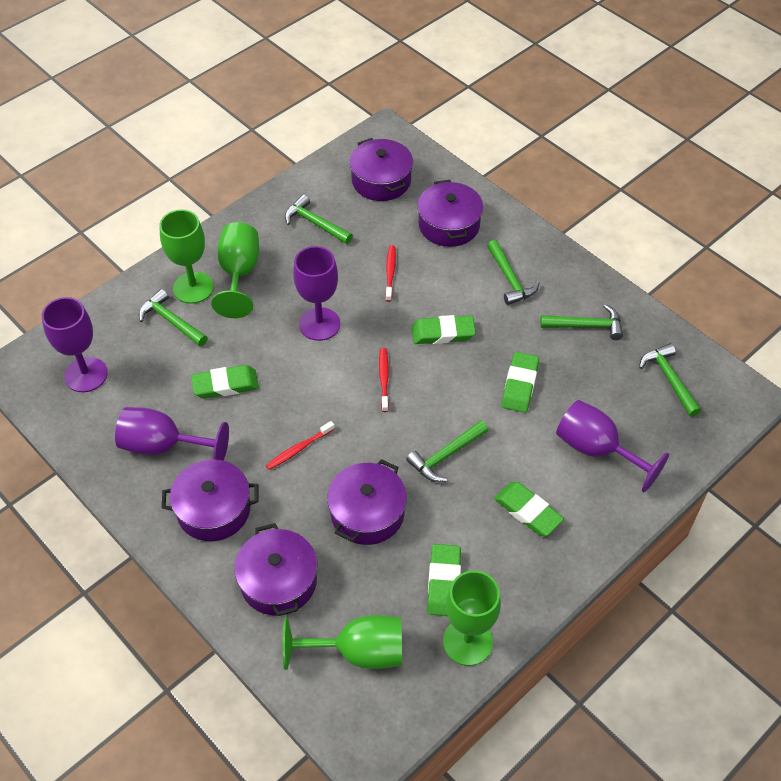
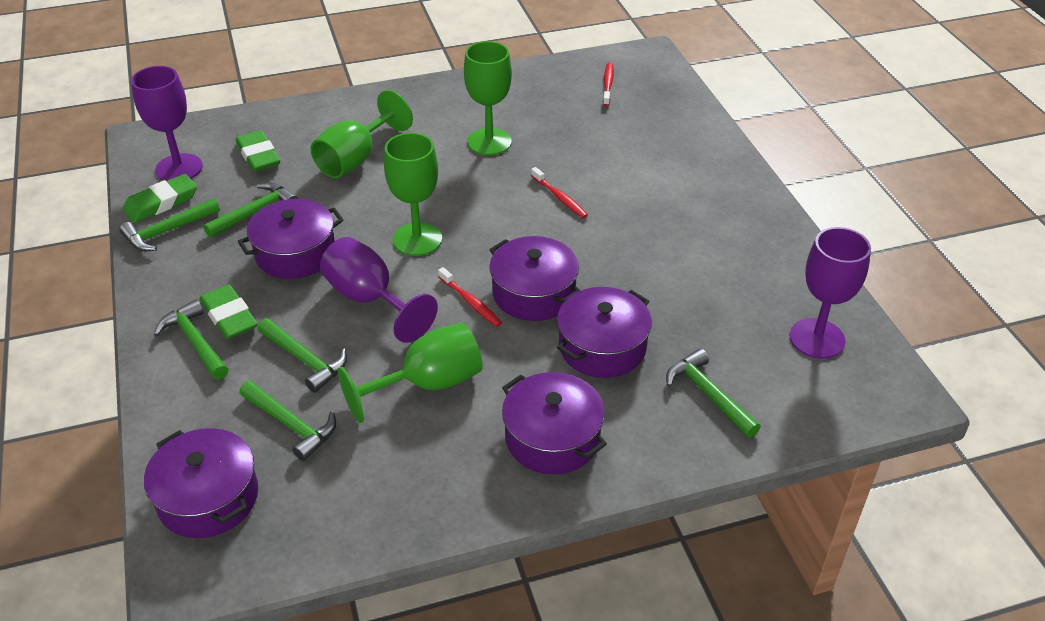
green eraser: 5 -> 3
purple goblet: 4 -> 3

